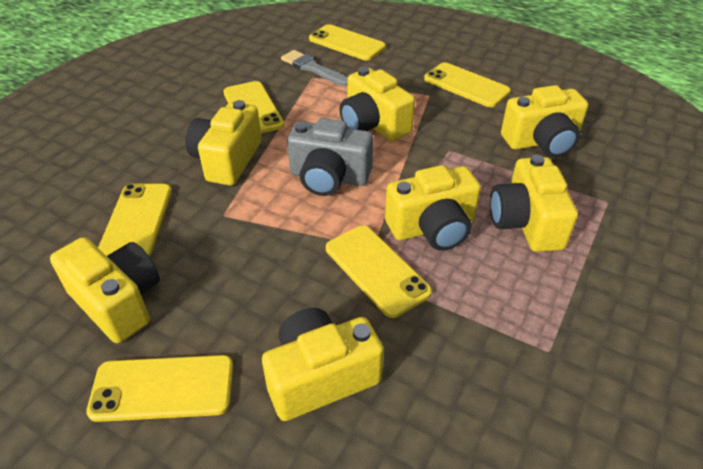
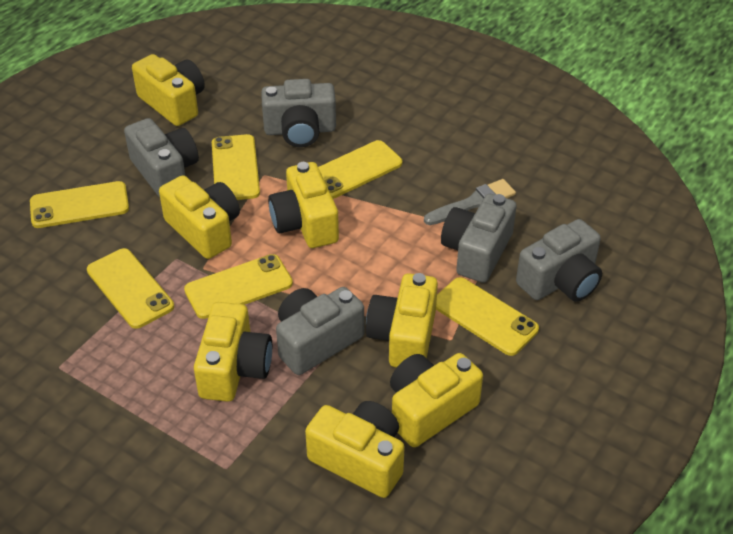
grey camera: 1 -> 5

